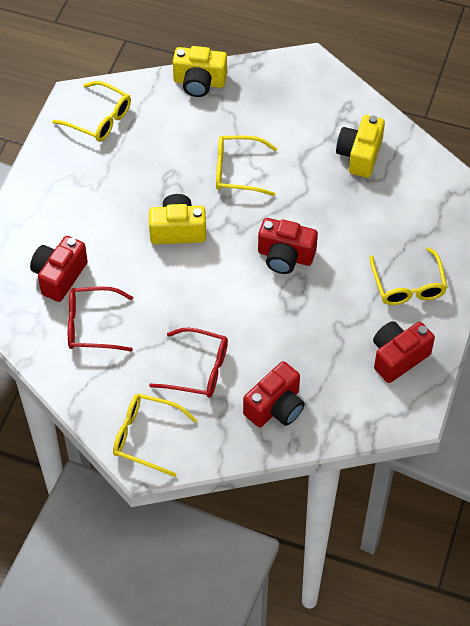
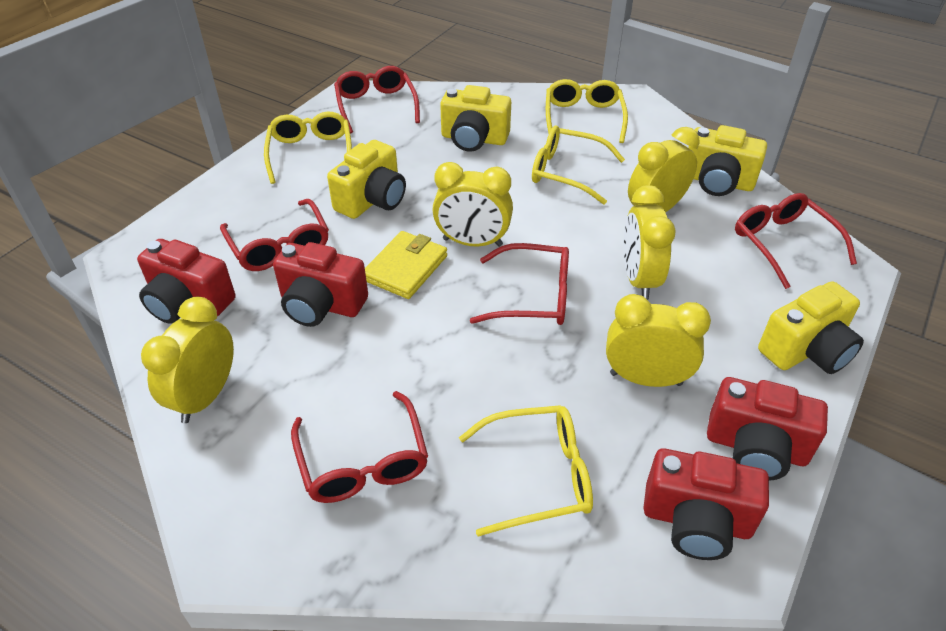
red glasses: 2 -> 5
yellow camera: 3 -> 4
yellow clock: 0 -> 5
yellow wallet: 0 -> 1

